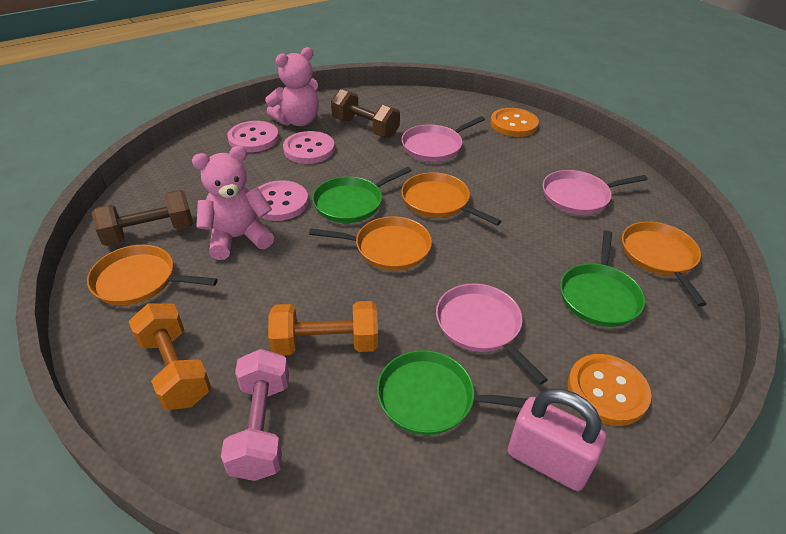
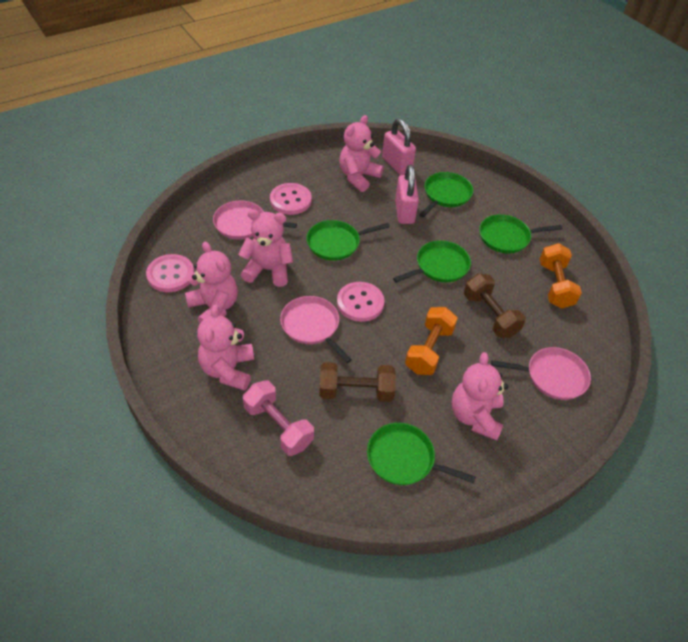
green pan: 3 -> 5
orange button: 2 -> 0
orange pan: 4 -> 0
pink padlock: 1 -> 2
pink teddy bear: 2 -> 5

